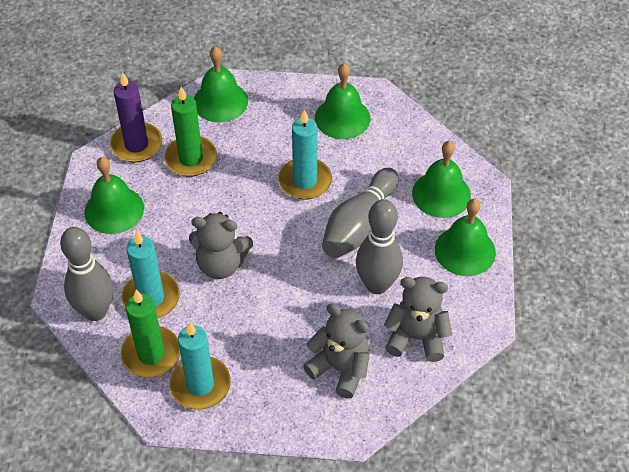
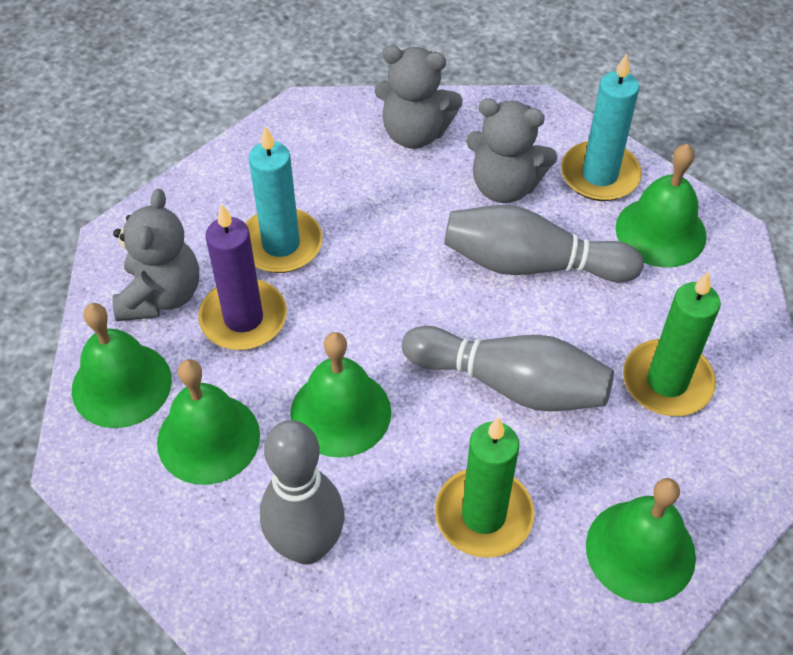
turquoise candle: 3 -> 2

